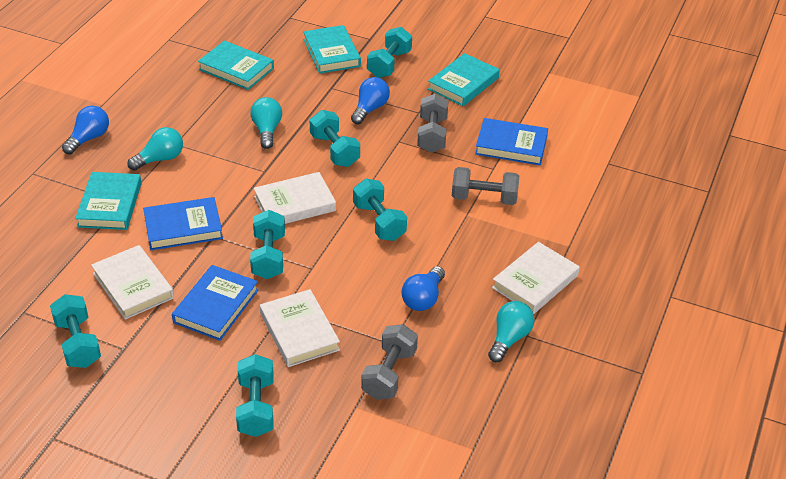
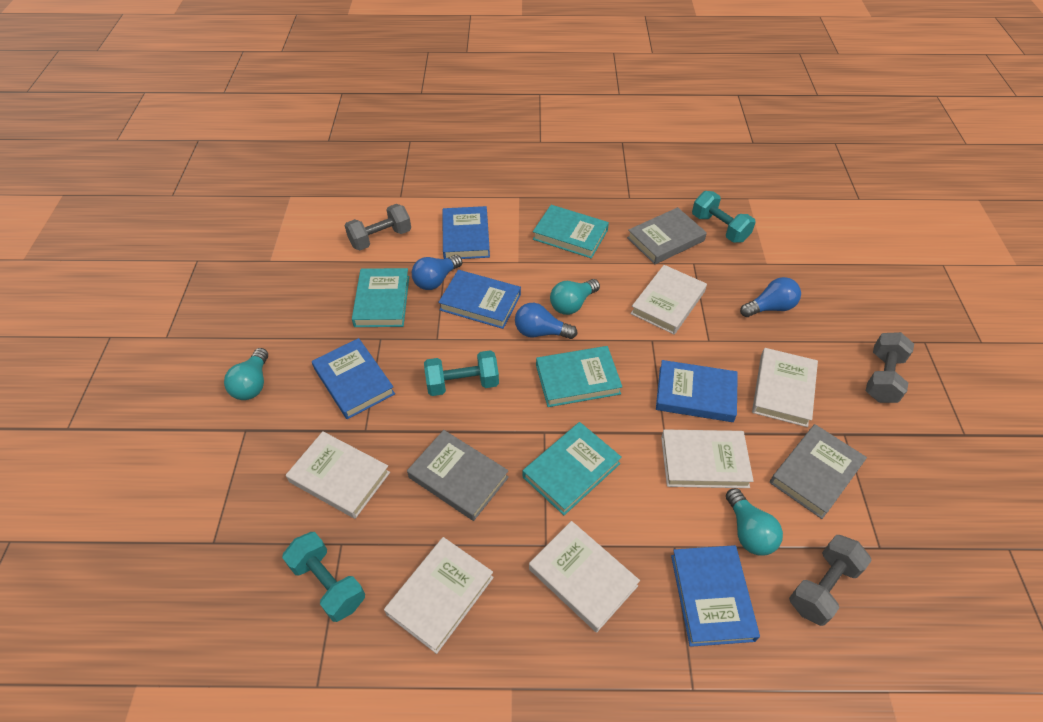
blue book: 3 -> 5
grey book: 0 -> 3
turquoise dumbbell: 6 -> 3
white book: 4 -> 6

